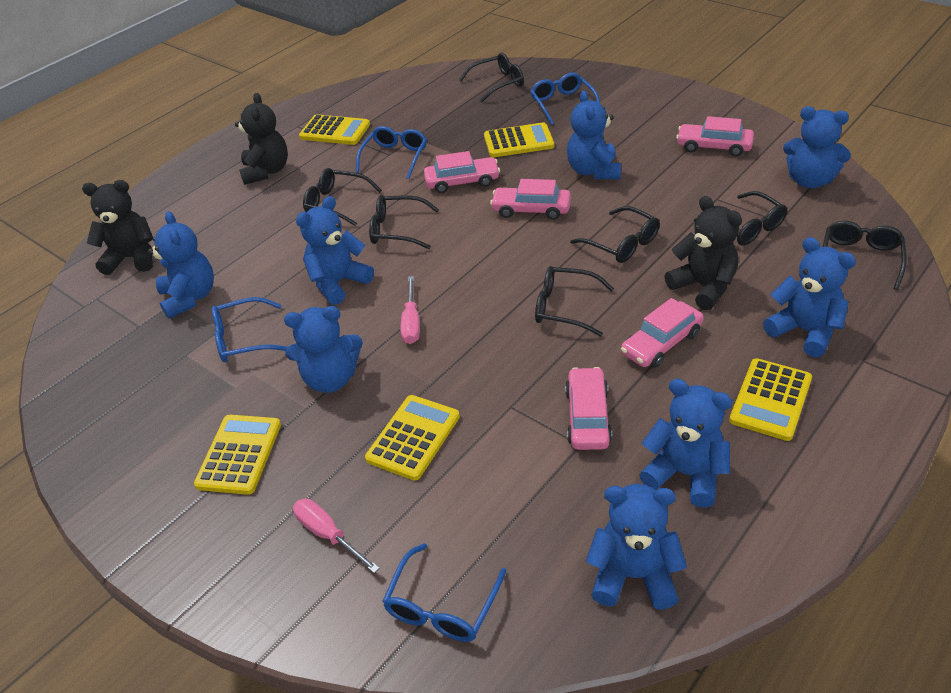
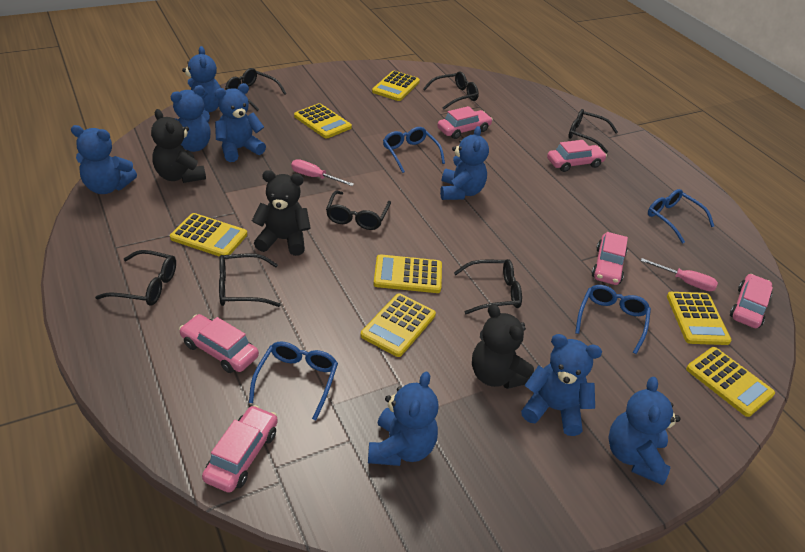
pink car: 5 -> 6
yellow calculator: 5 -> 7

